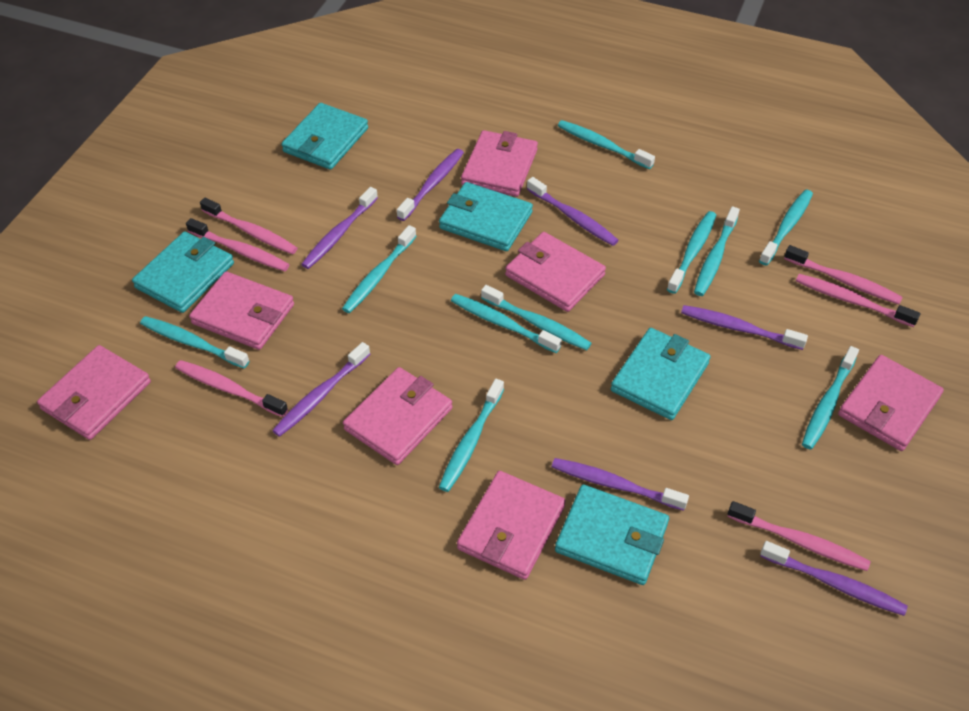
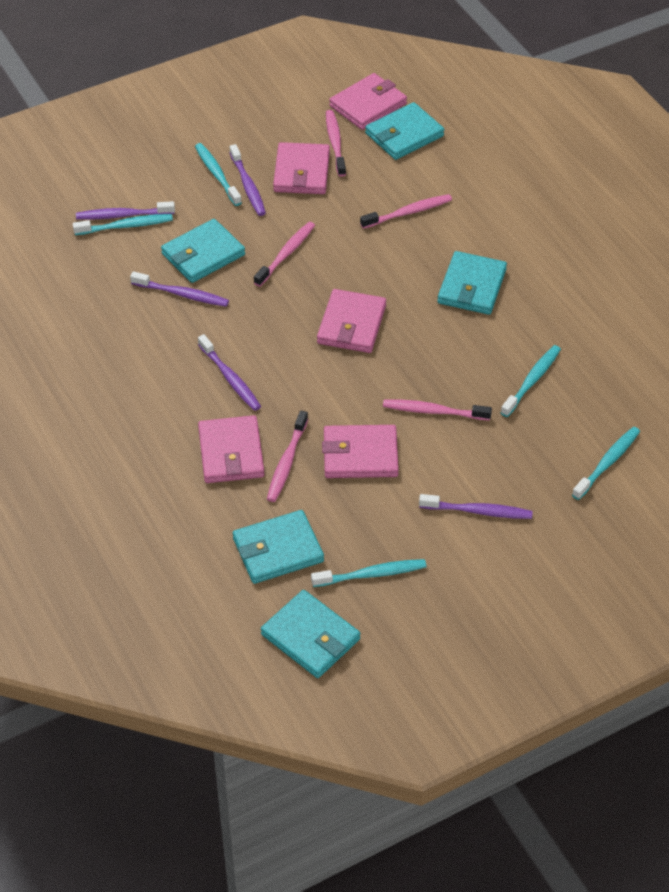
pink toothbrush: 6 -> 5
pink wallet: 7 -> 5
purple toothbrush: 7 -> 5
turquoise toothbrush: 10 -> 5

